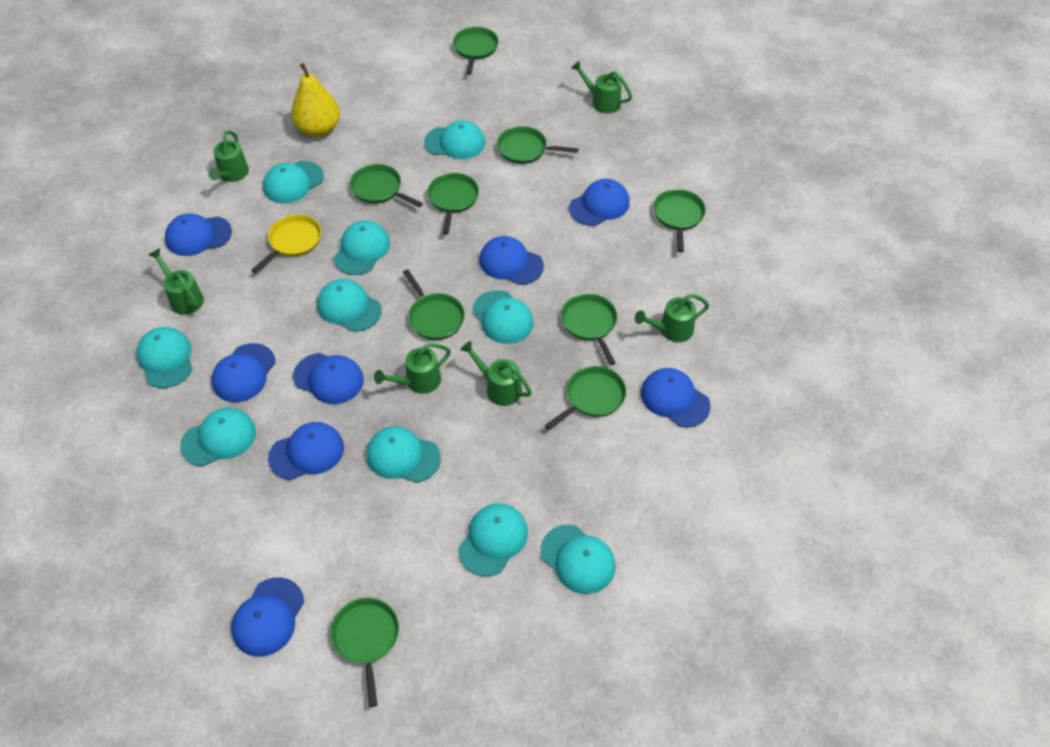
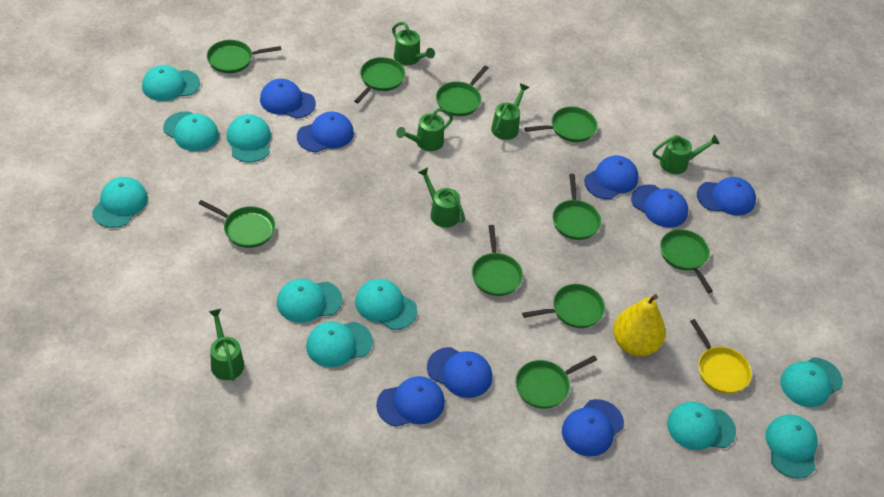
green pan: 9 -> 10

